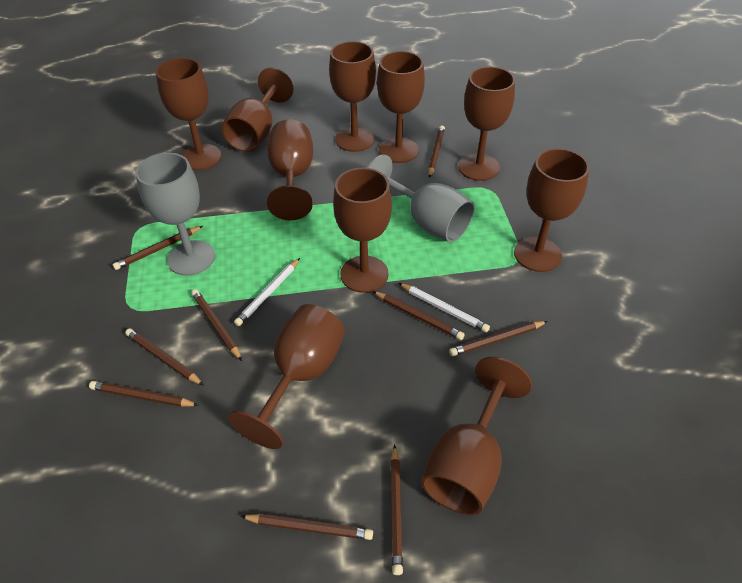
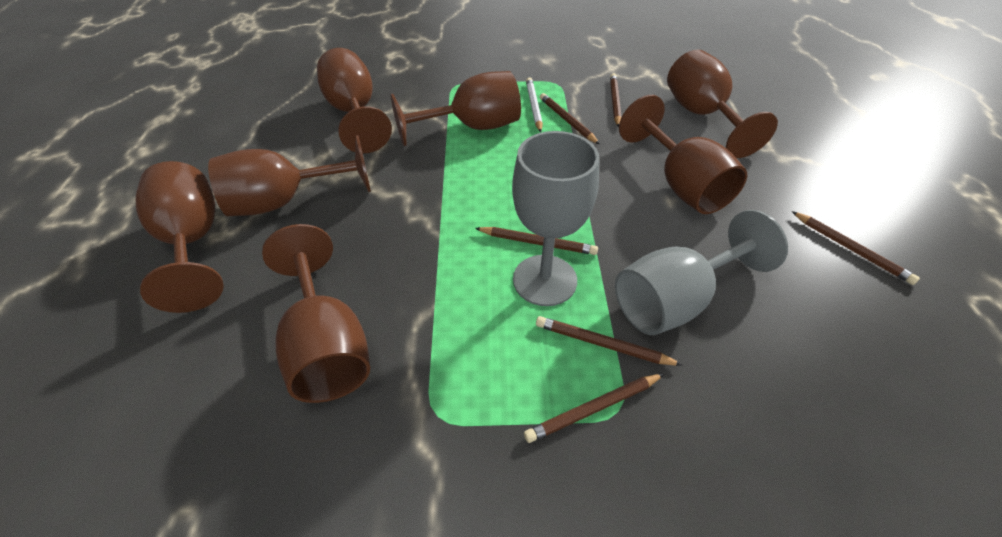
brown goblet: 10 -> 7
brown pencil: 9 -> 6
white pencil: 2 -> 1

